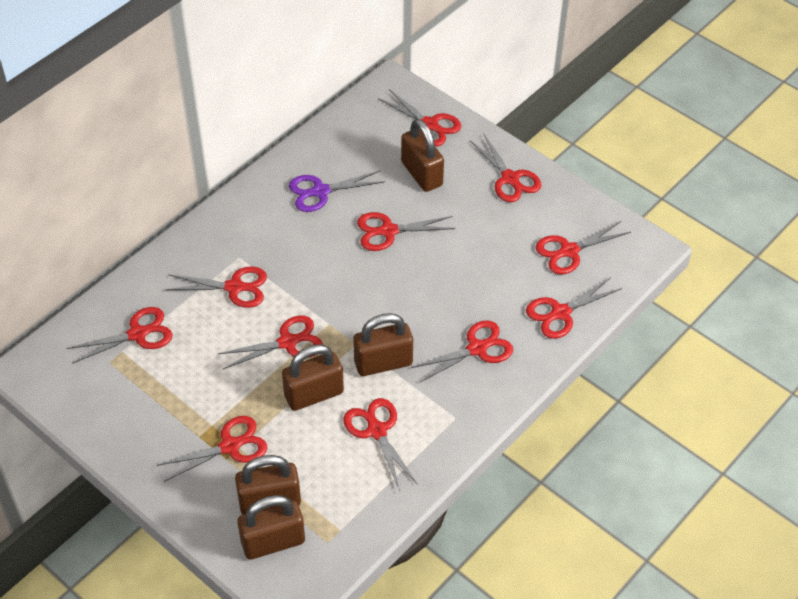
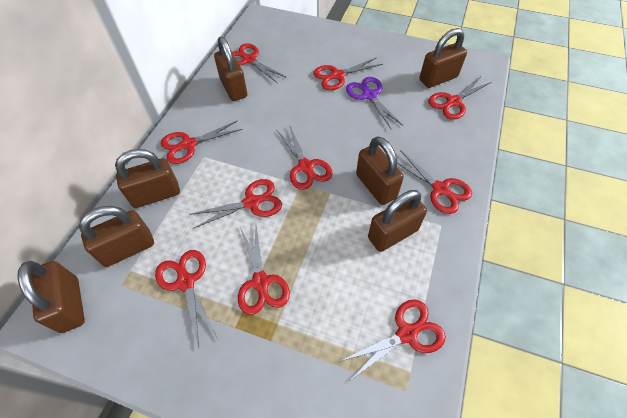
brown padlock: 5 -> 7
red scissors: 11 -> 10

